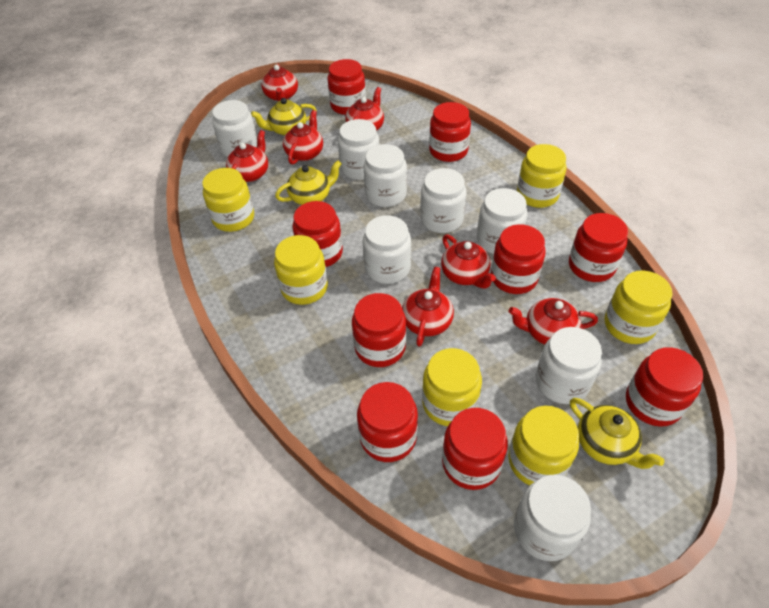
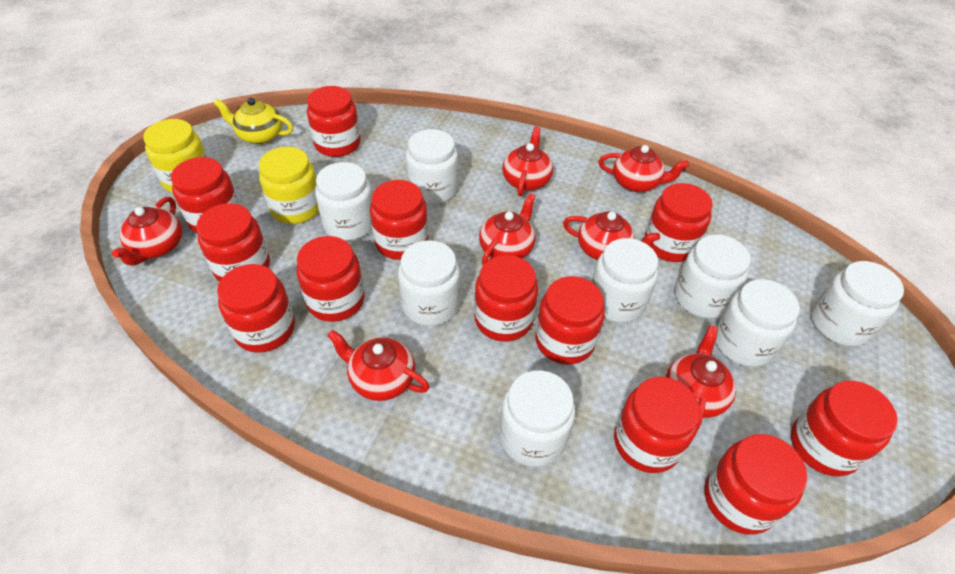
red jar: 9 -> 12
yellow jar: 6 -> 2
yellow teapot: 3 -> 1

